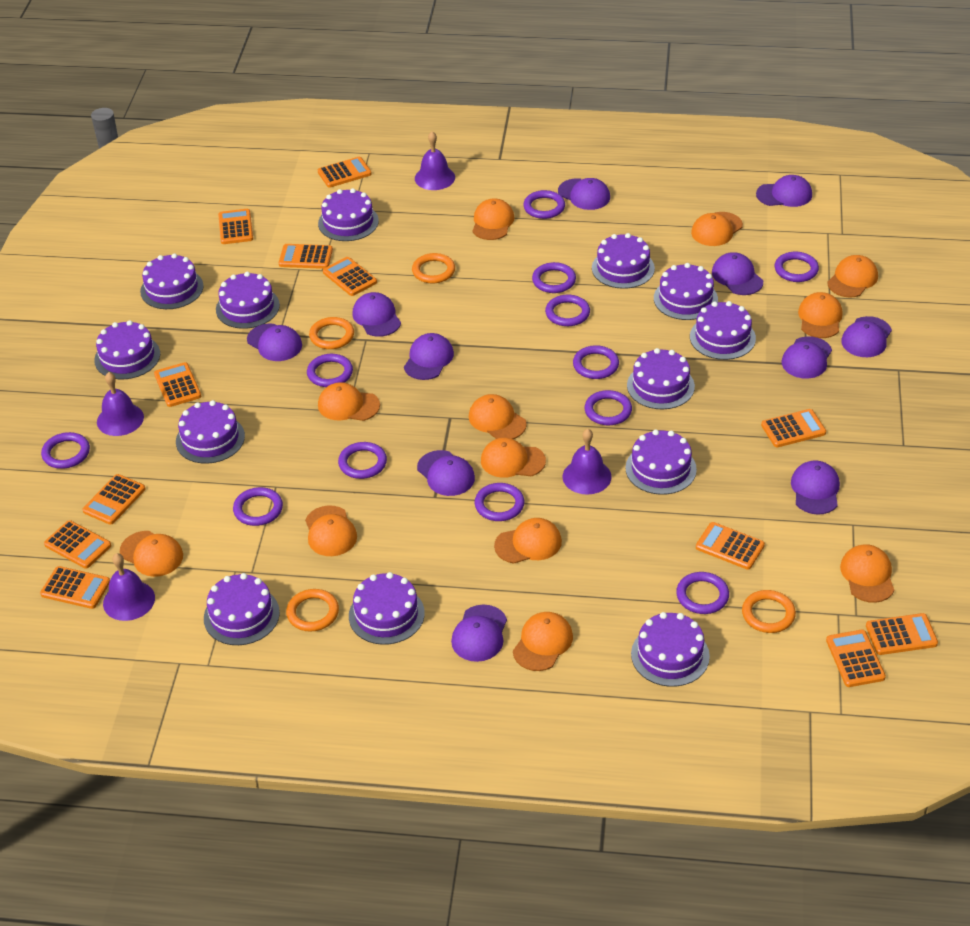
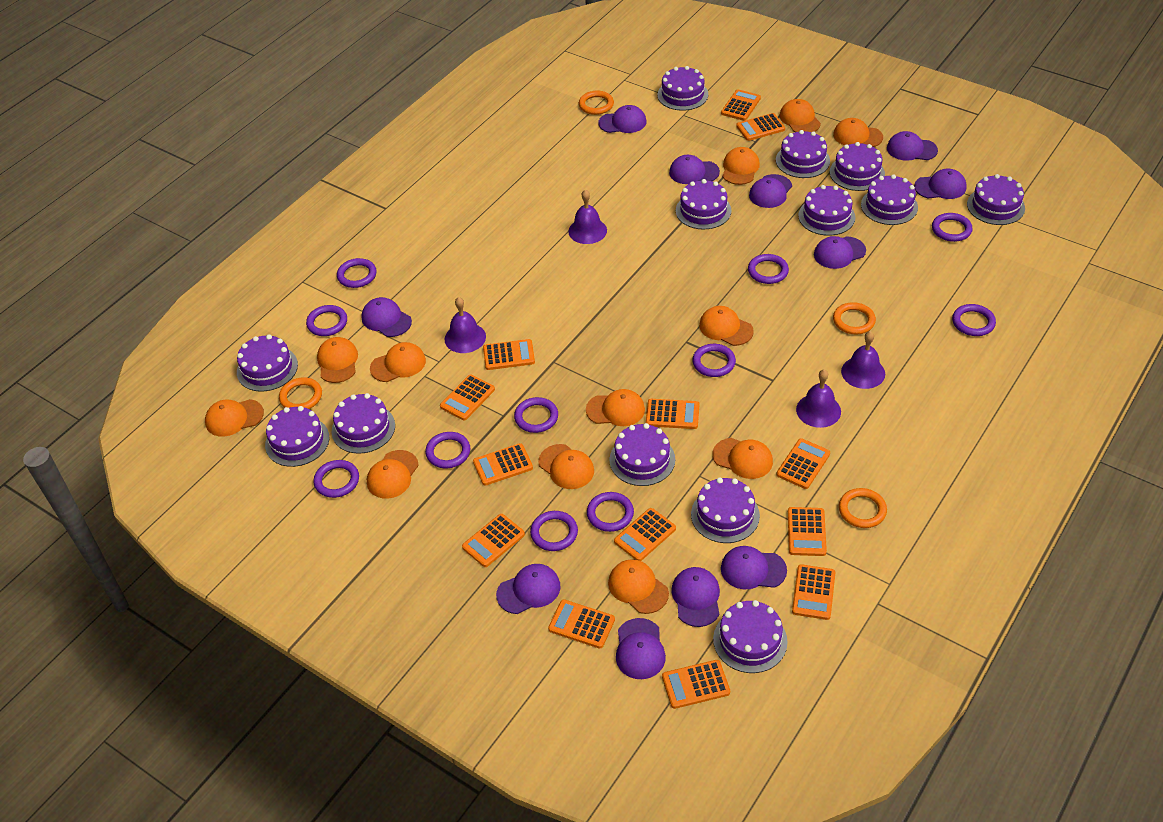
orange calculator: 12 -> 13
purple ring: 12 -> 11

